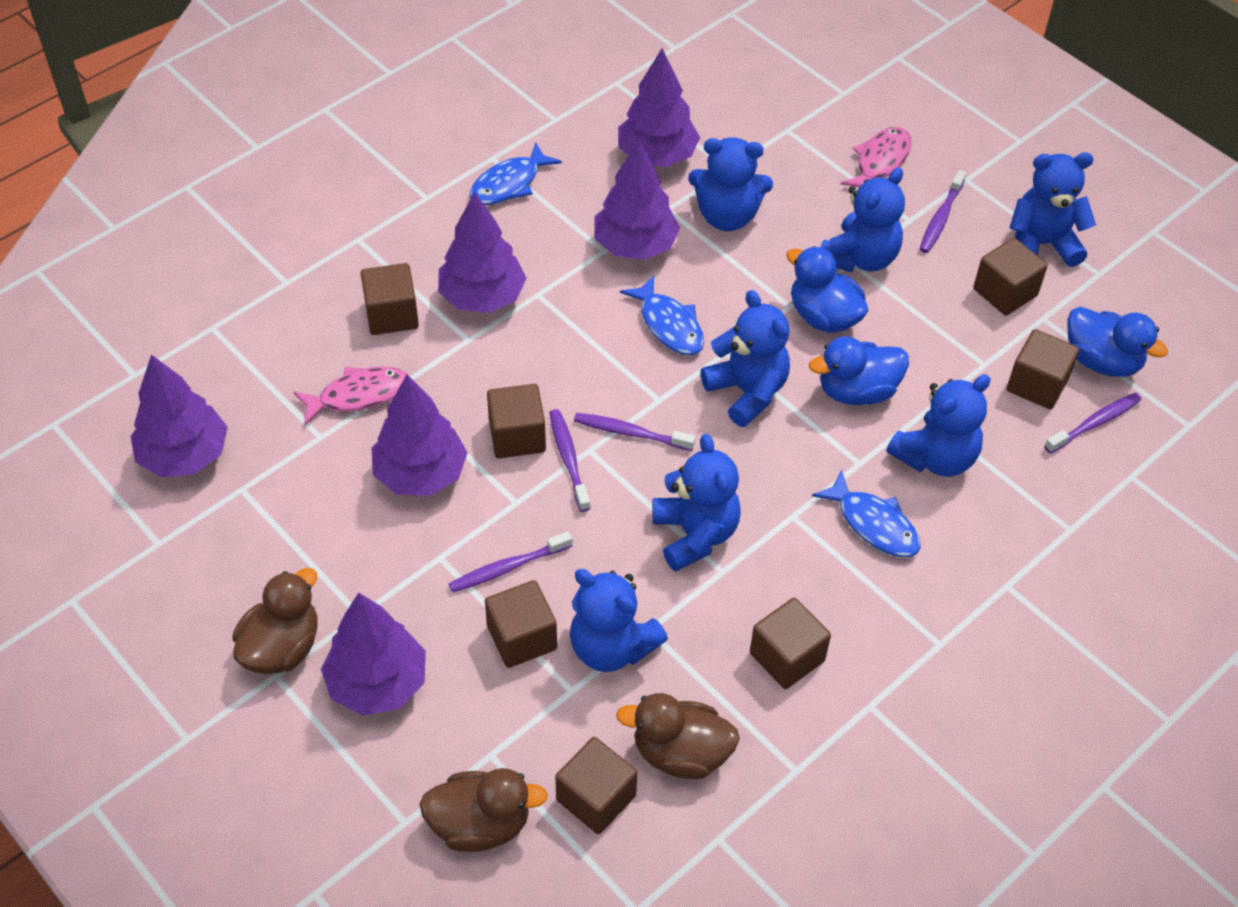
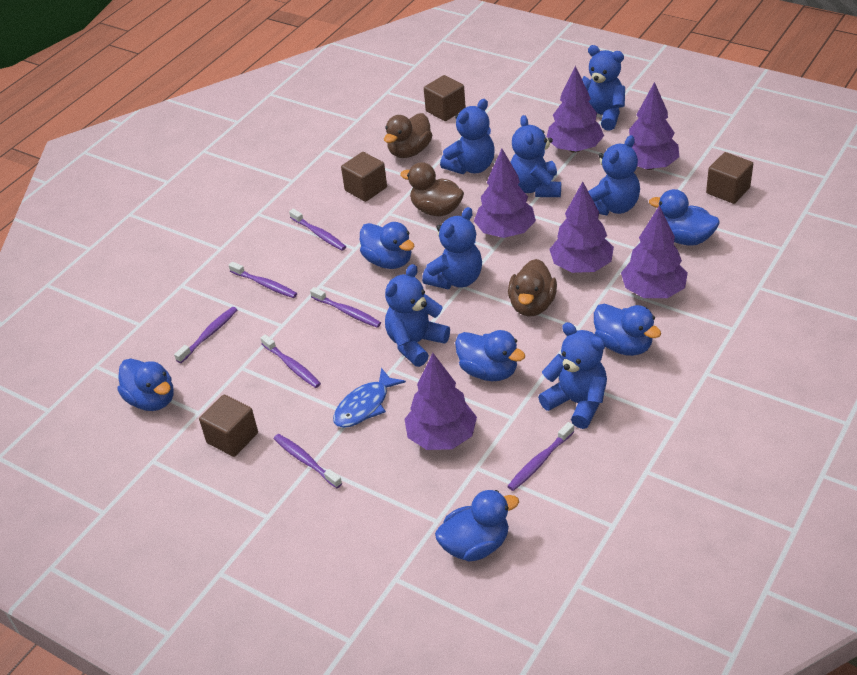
blue duck: 3 -> 6
blue fish: 3 -> 1
brown cube: 7 -> 4
pink fish: 2 -> 0
purple toothbrush: 5 -> 7

